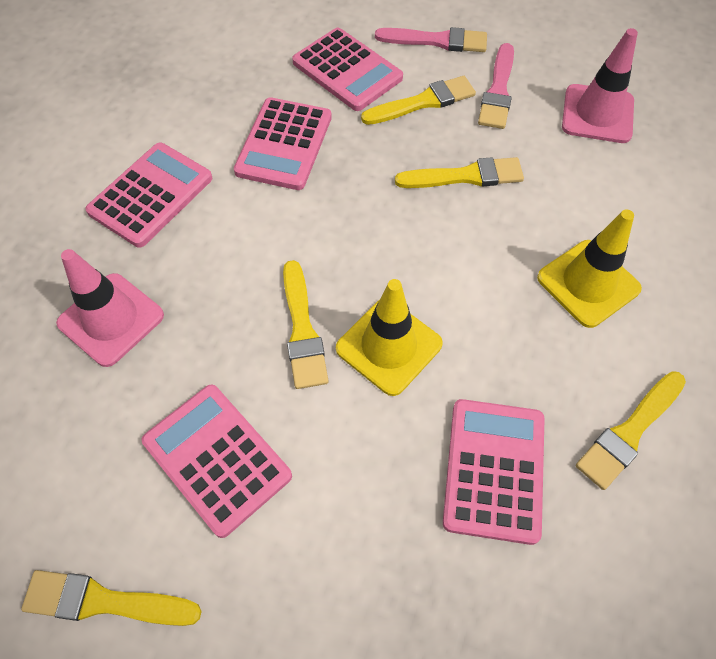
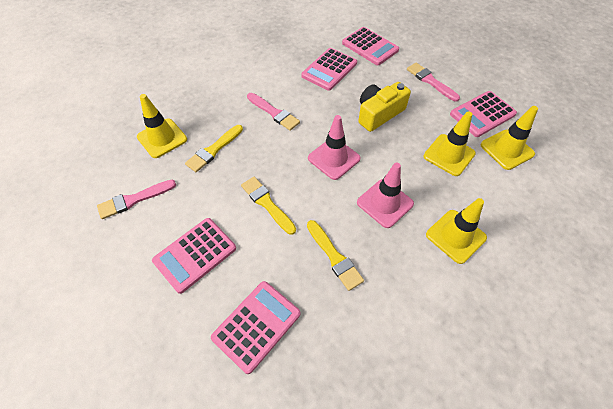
pink brush: 2 -> 3
yellow brush: 5 -> 3
yellow camera: 0 -> 1
yellow traffic cone: 2 -> 4

